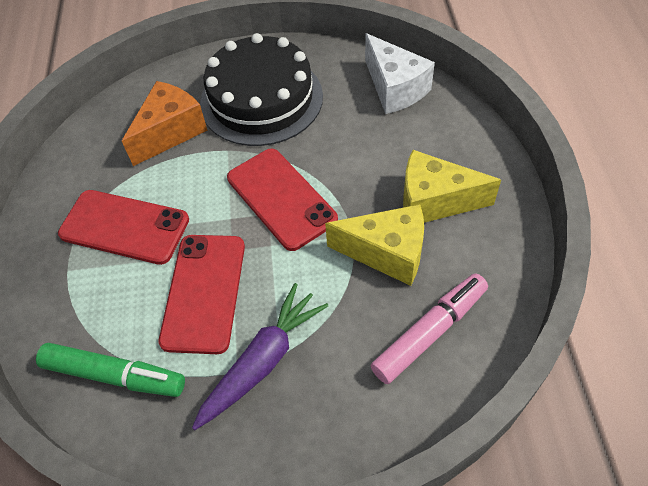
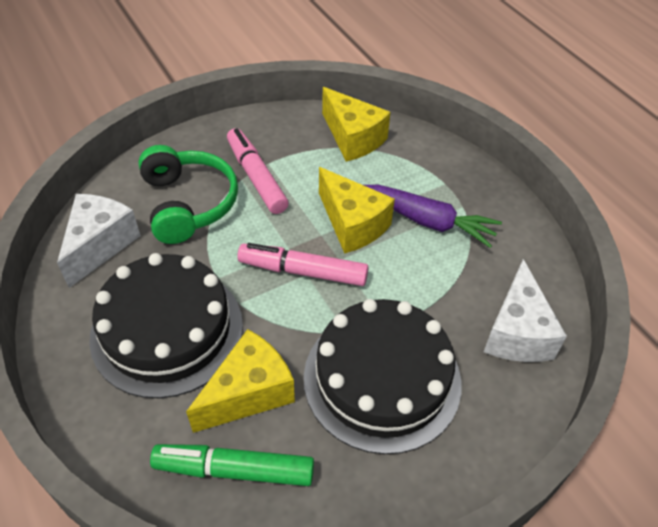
black cake: 1 -> 2
green headphones: 0 -> 1
orange cheese: 1 -> 0
pink marker: 1 -> 2
red phone: 3 -> 0
white cheese: 1 -> 2
yellow cheese: 2 -> 3

